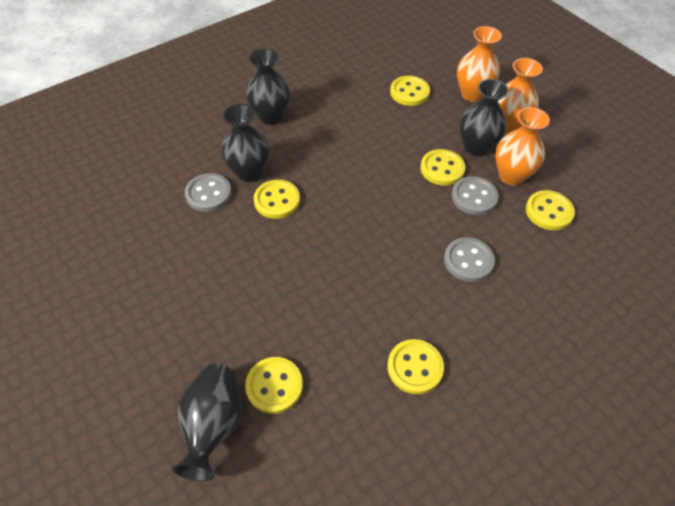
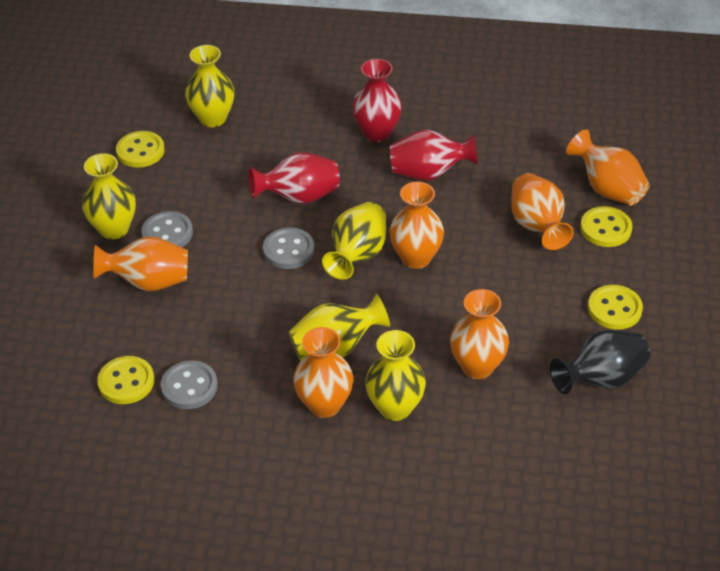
black vase: 4 -> 1
orange vase: 3 -> 6
red vase: 0 -> 3
yellow button: 6 -> 4
yellow vase: 0 -> 5

